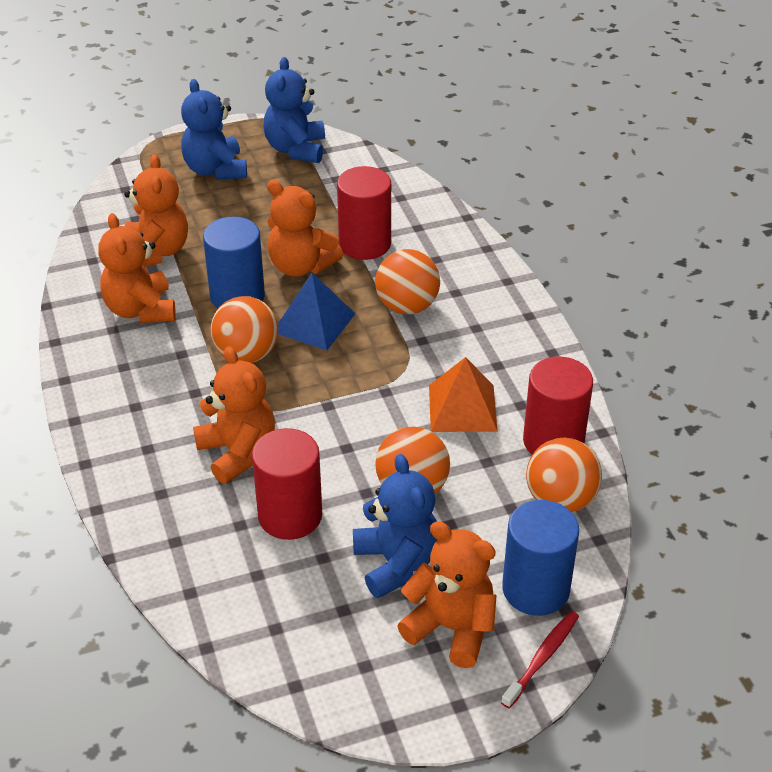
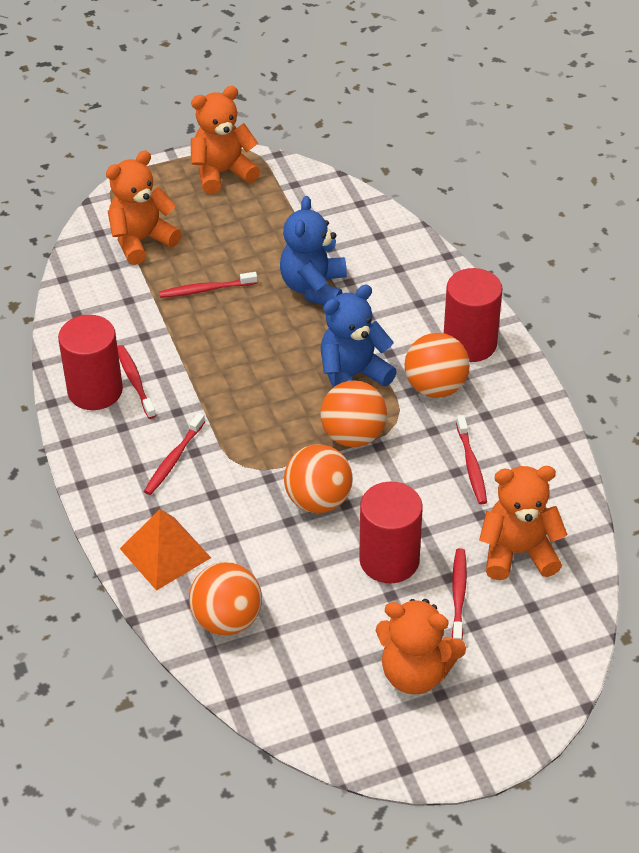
blue cylinder: 2 -> 0
blue pyramid: 1 -> 0
blue teddy bear: 3 -> 2
orange teddy bear: 5 -> 4
red toothbrush: 1 -> 5

